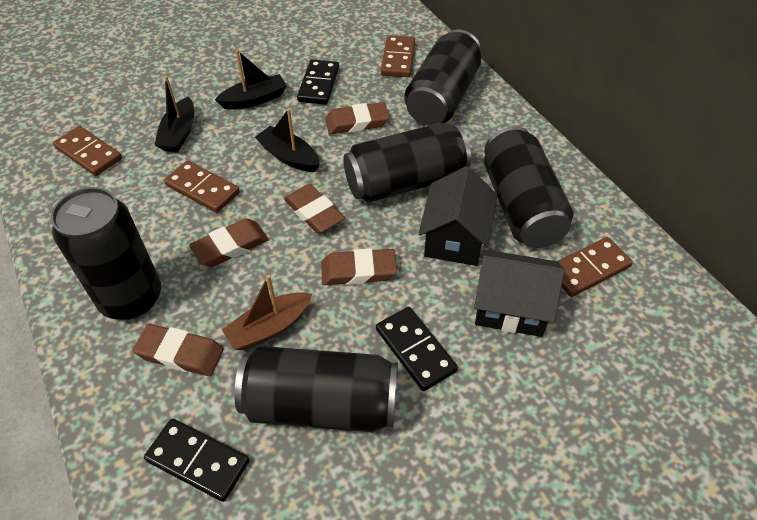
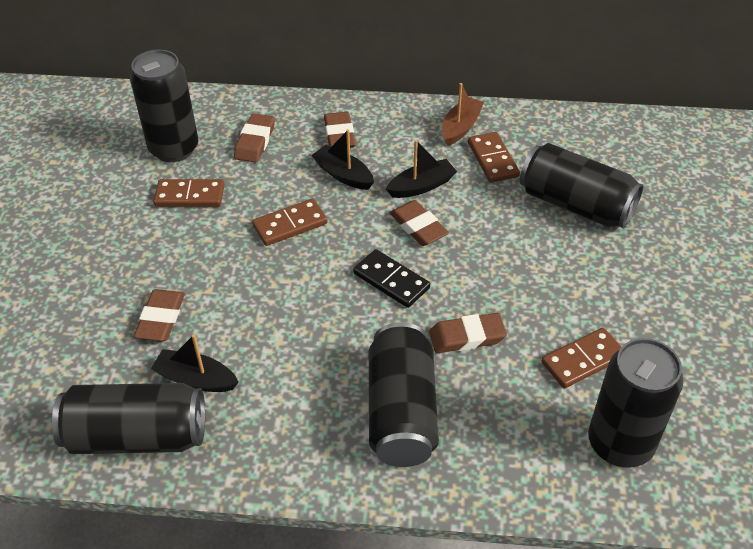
black domino: 3 -> 1
black house: 2 -> 0

